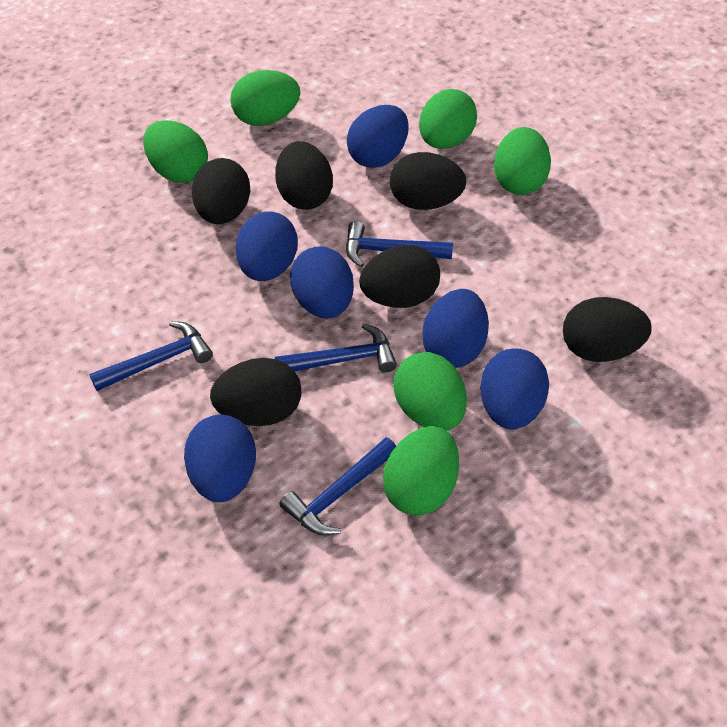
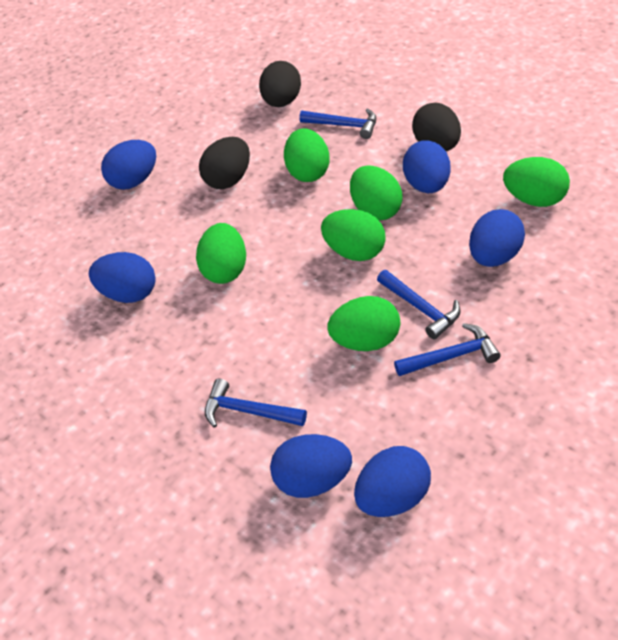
black egg: 6 -> 3

